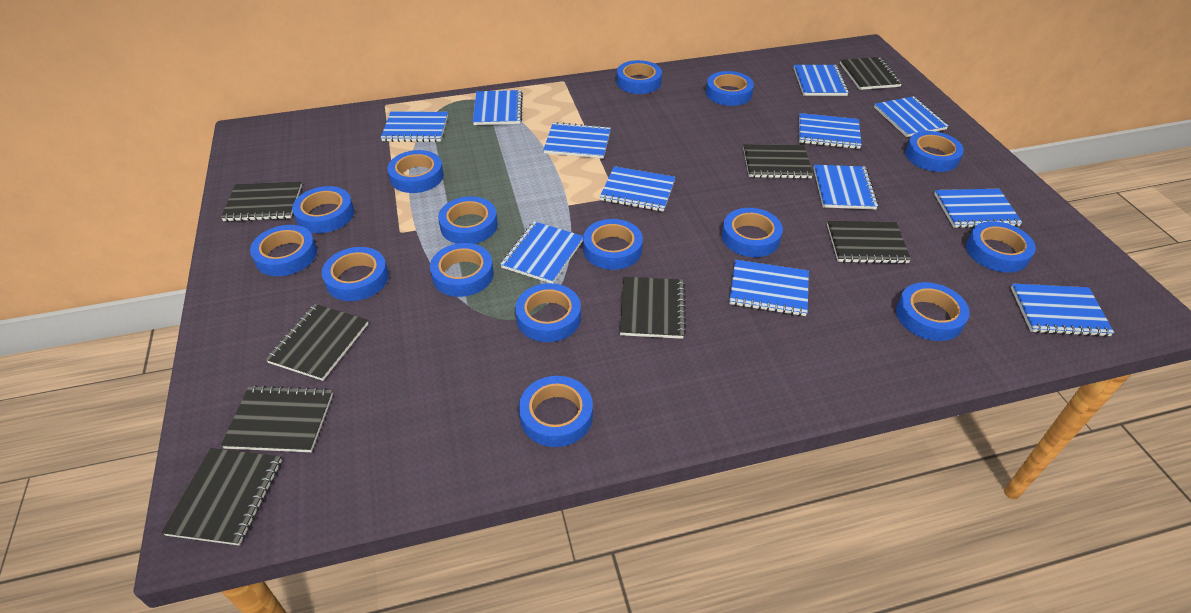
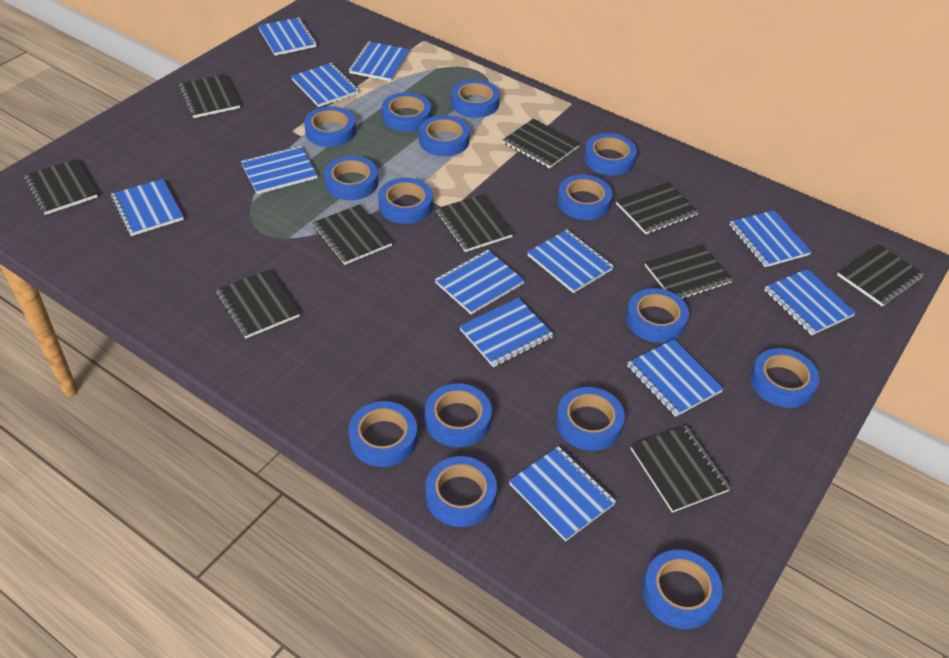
black notebook: 8 -> 10

